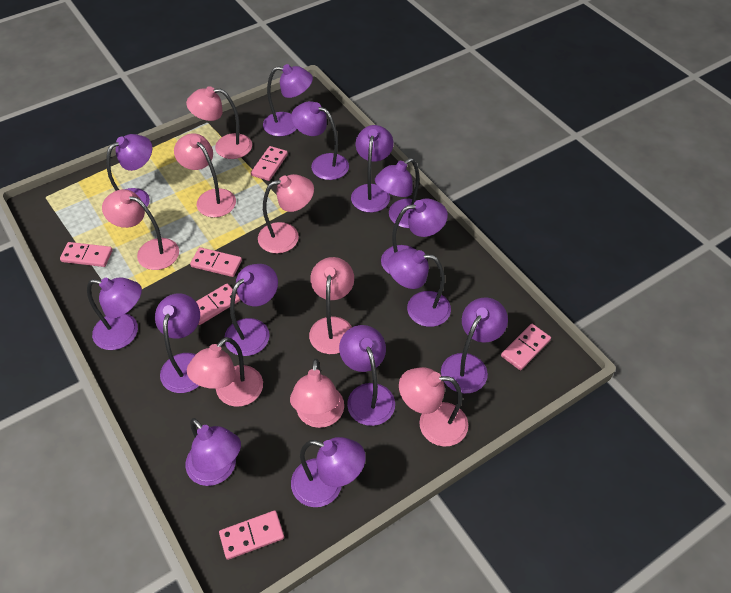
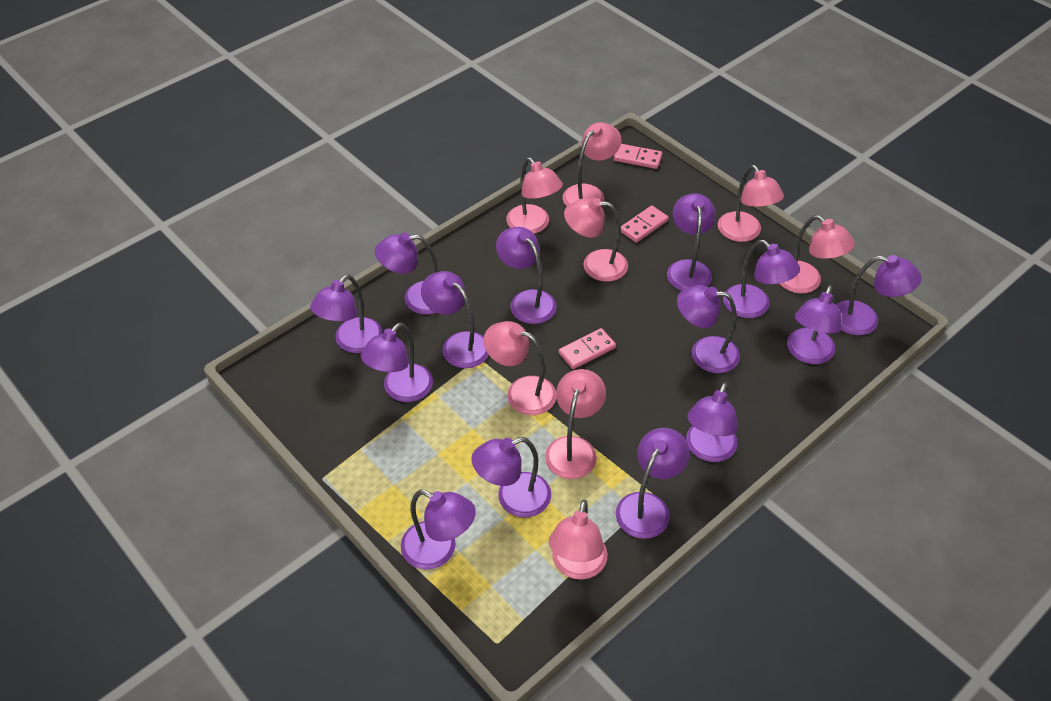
pink domino: 6 -> 3

